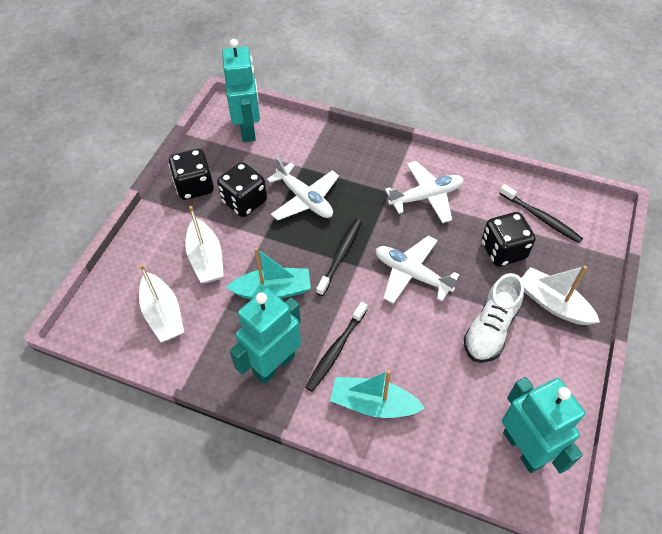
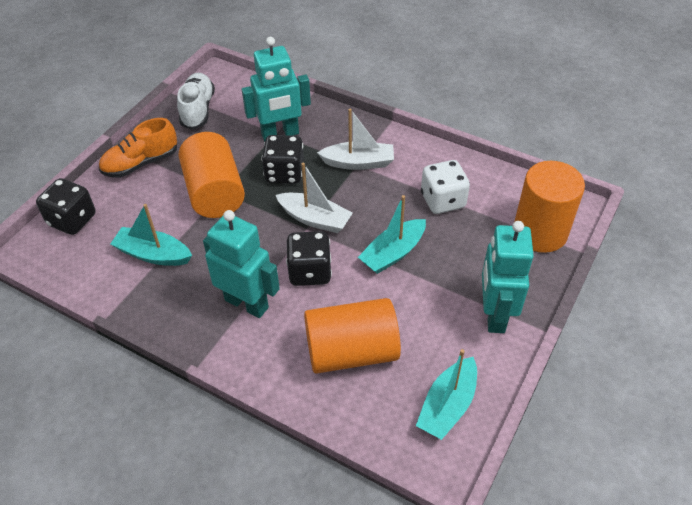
black toothbrush: 3 -> 0
orange cylinder: 0 -> 3
orange shoe: 0 -> 1
turquoise boat: 2 -> 3
white boat: 3 -> 2
white dice: 0 -> 1
white plane: 3 -> 0

